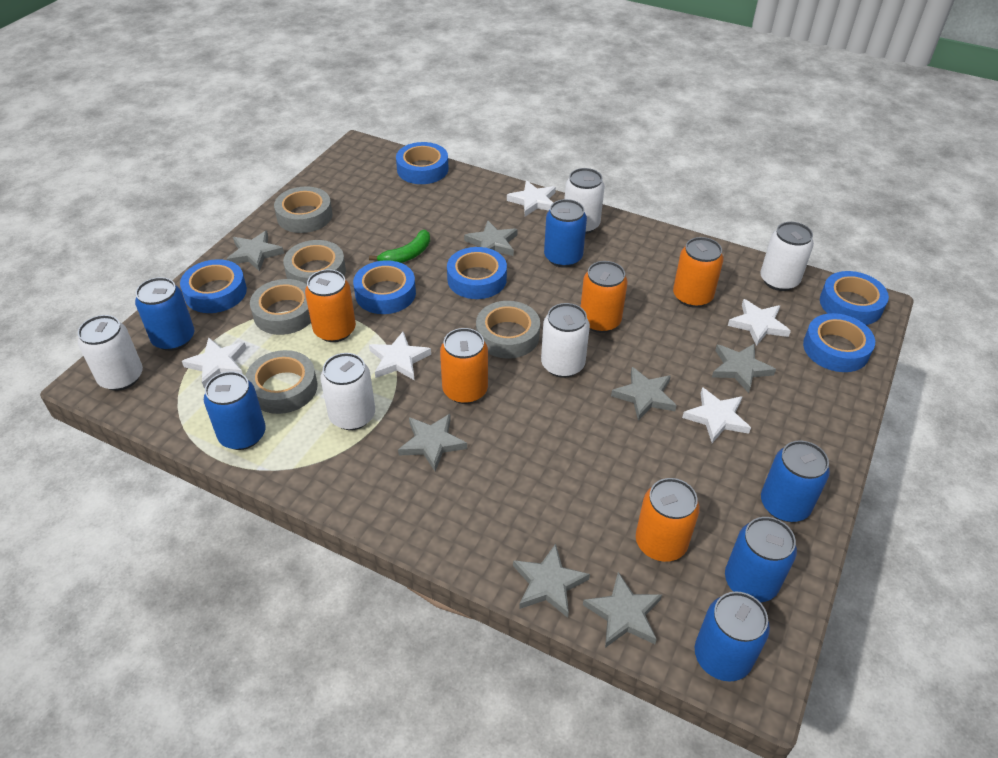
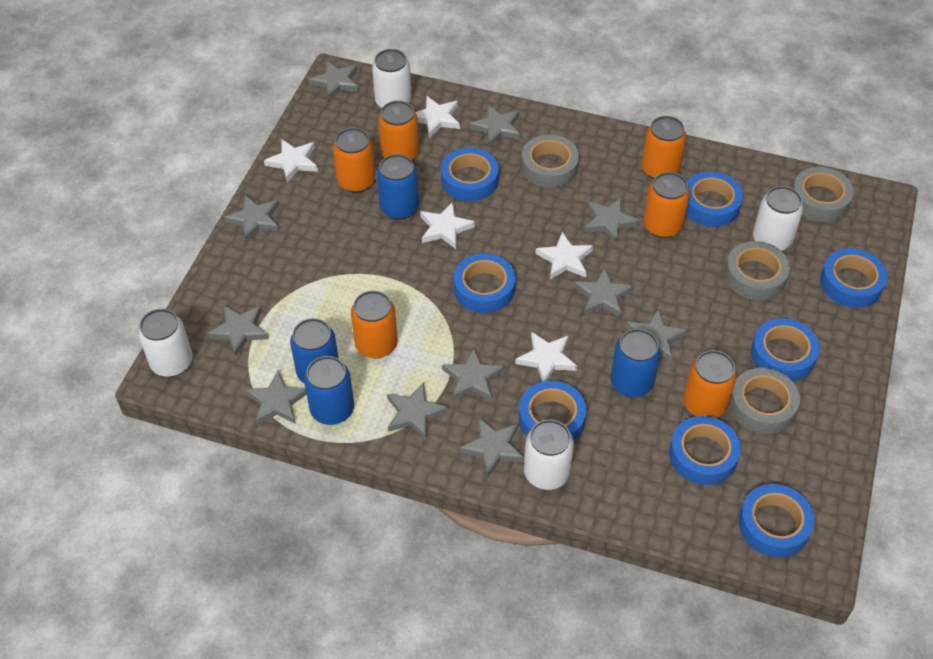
blue can: 6 -> 4
blue tape: 6 -> 8
green banana: 1 -> 0
grey star: 7 -> 11
grey tape: 5 -> 4
orange can: 5 -> 6
white can: 5 -> 4

